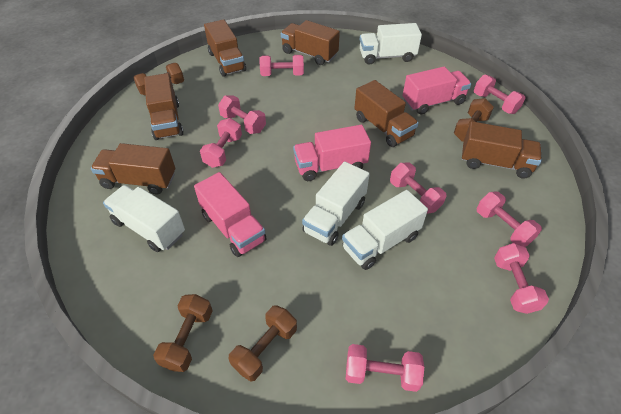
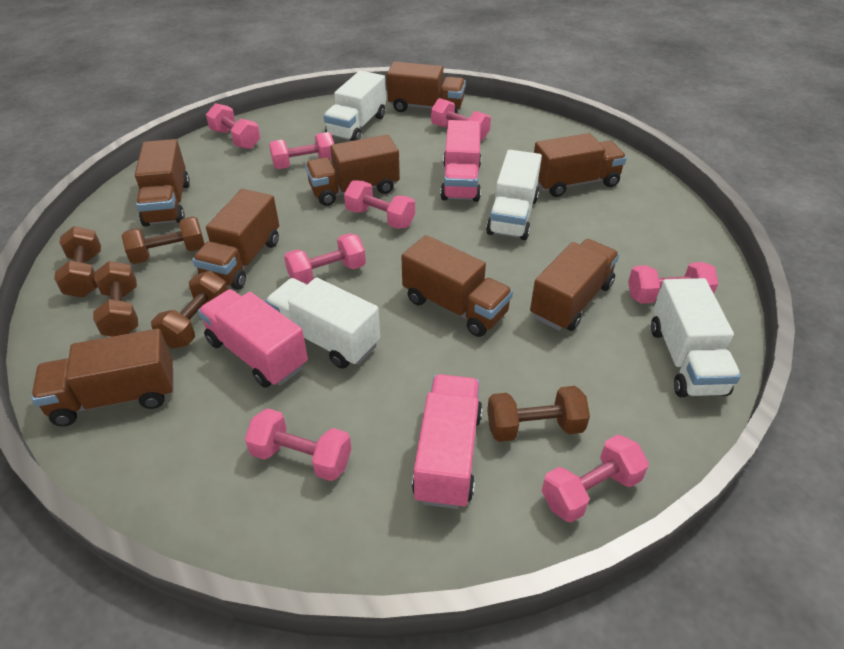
brown dumbbell: 4 -> 5
brown truck: 6 -> 8

